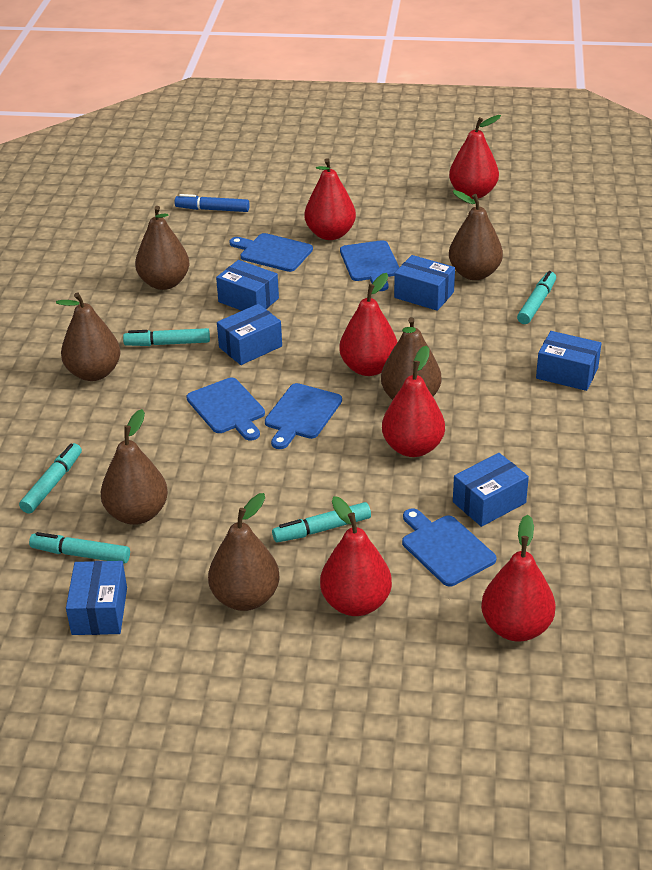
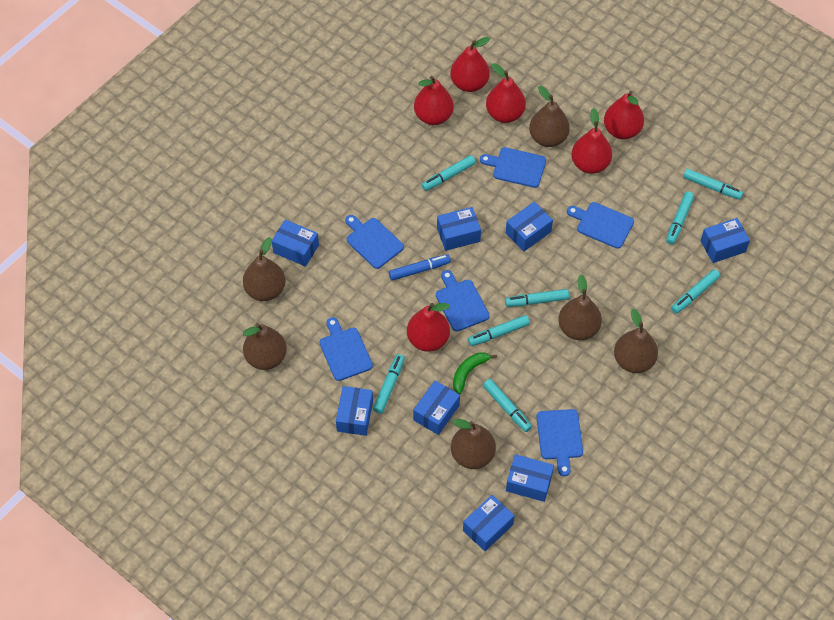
blue box: 6 -> 8
blue cutting board: 5 -> 6
green banana: 0 -> 1
turquoise marker: 5 -> 8

